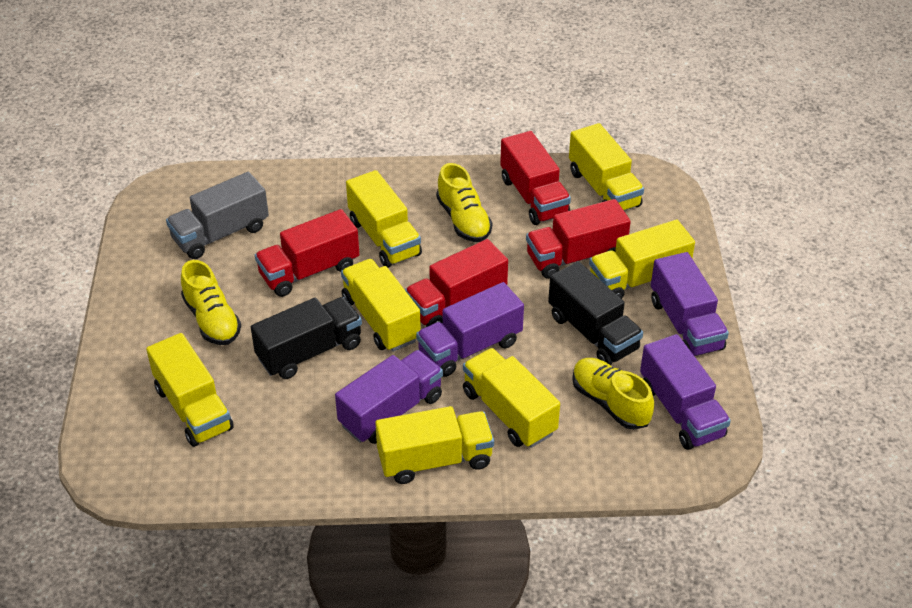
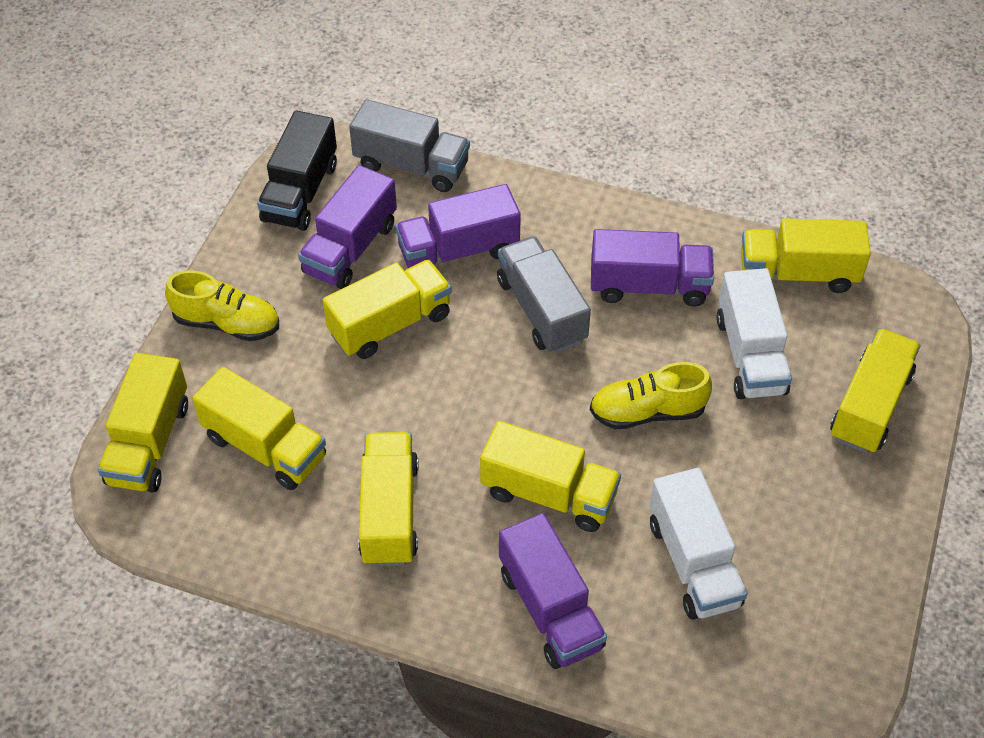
black truck: 2 -> 1
grey truck: 1 -> 2
red truck: 4 -> 0
white truck: 0 -> 2
yellow shoe: 3 -> 2

